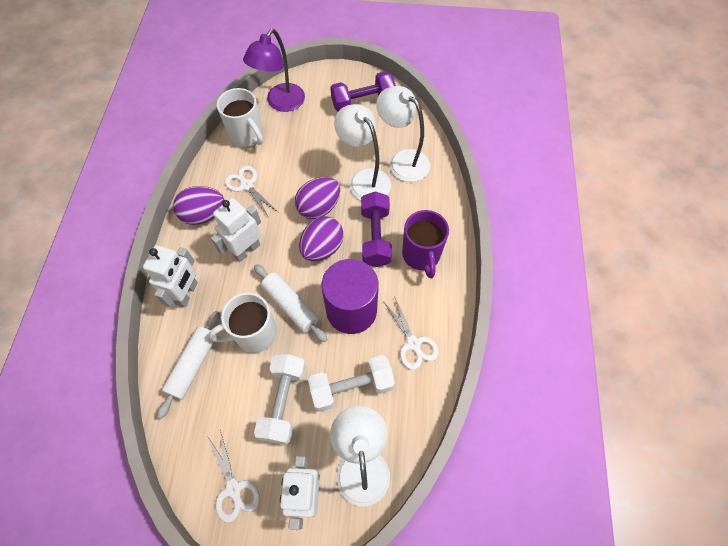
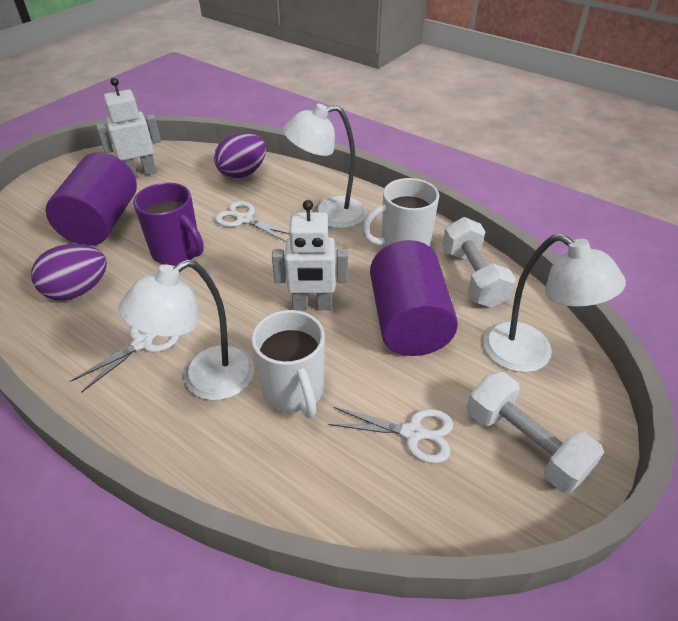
purple cylinder: 1 -> 2
purple dumbbell: 2 -> 0
purple egg: 3 -> 2
purple lamp: 1 -> 0
white robot: 3 -> 2
white rolling pin: 2 -> 0

